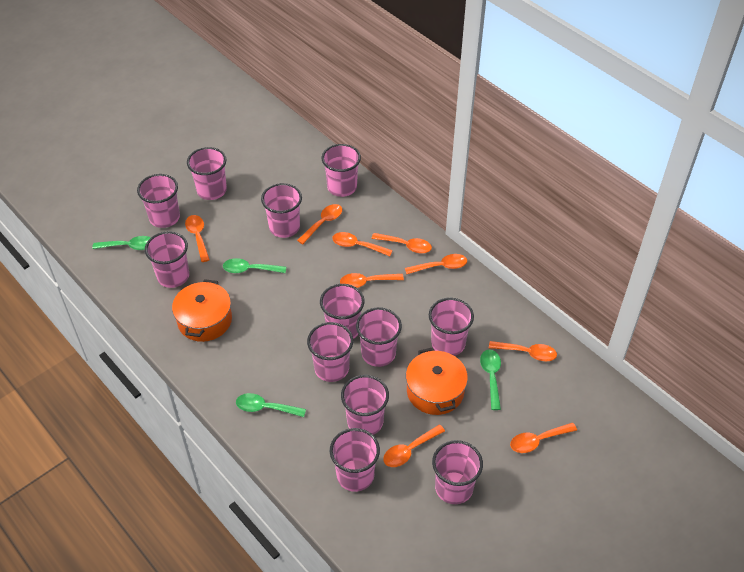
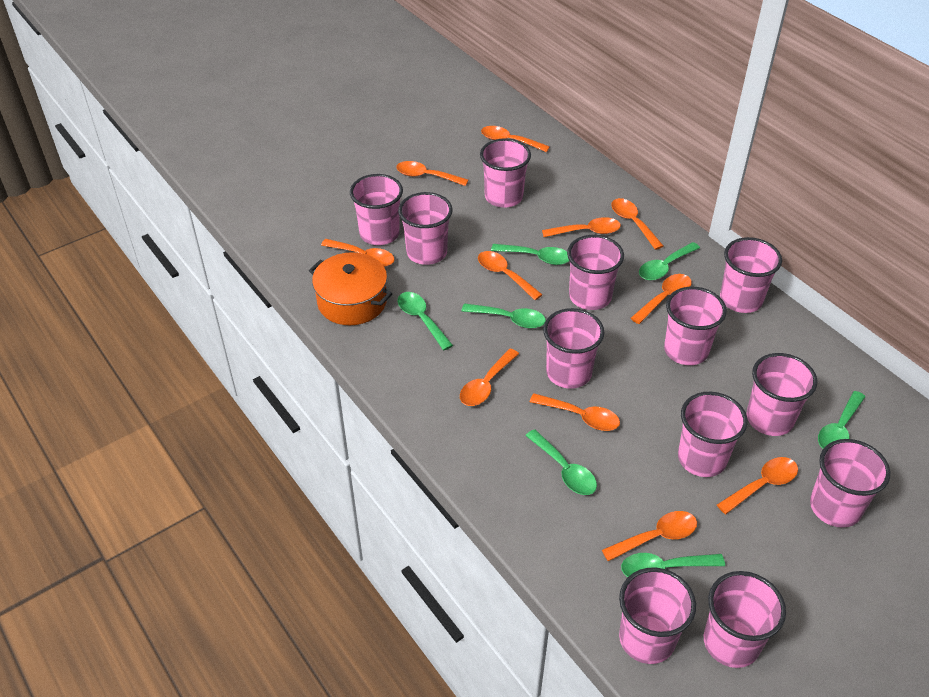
green spoon: 4 -> 7
orange pot: 2 -> 1
orange spoon: 9 -> 11

